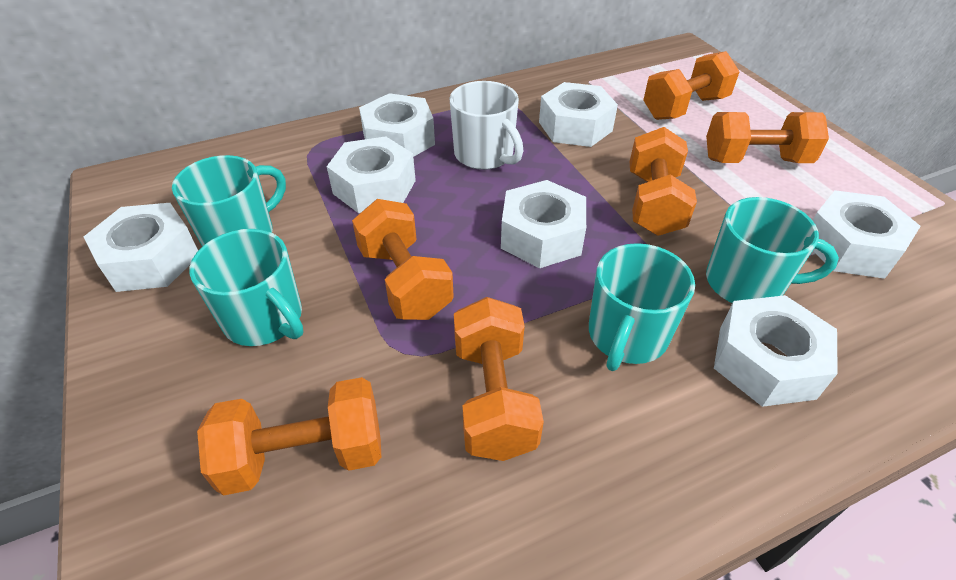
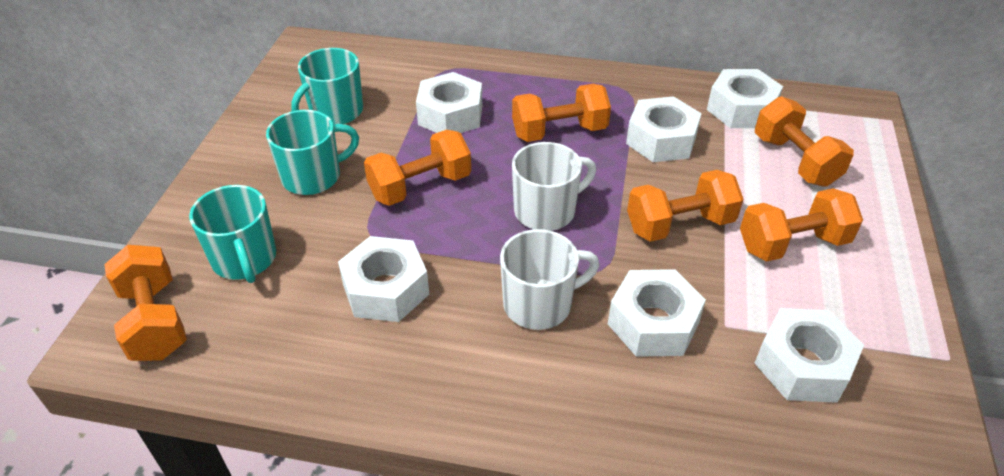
turquoise mug: 4 -> 3
white mug: 1 -> 2
white nut: 7 -> 6

